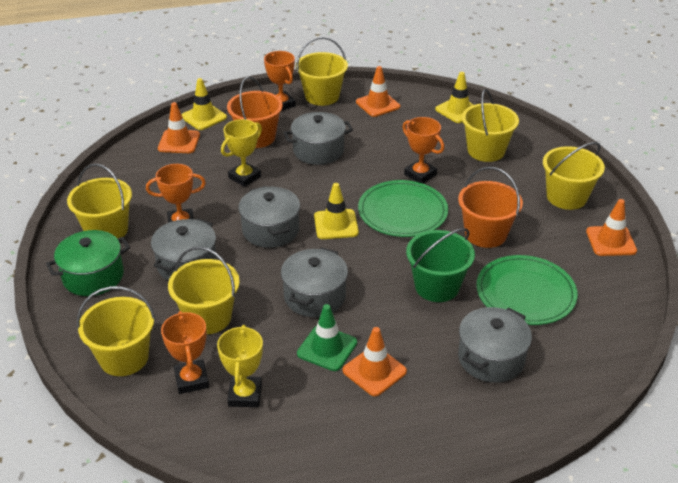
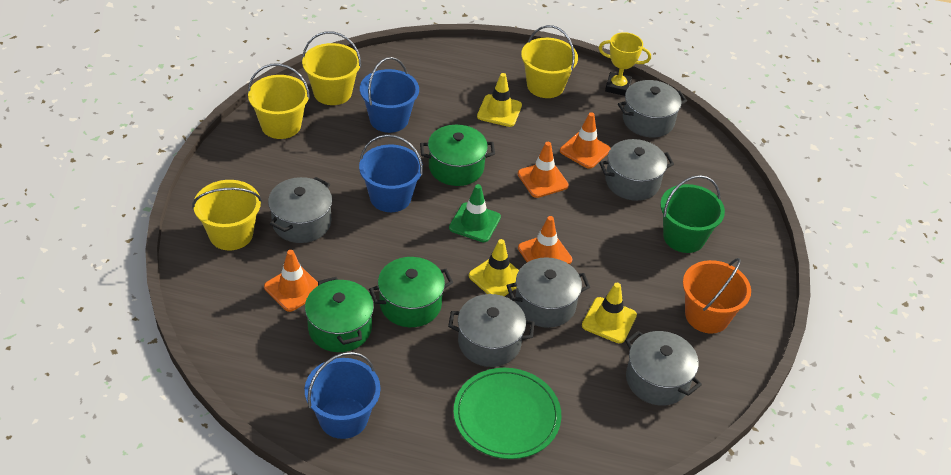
blue bucket: 0 -> 3
green plate: 2 -> 1
green pot: 1 -> 3
grey pot: 5 -> 6
orange bucket: 2 -> 1
orange trophy: 4 -> 0
yellow bucket: 6 -> 4
yellow trophy: 2 -> 1

